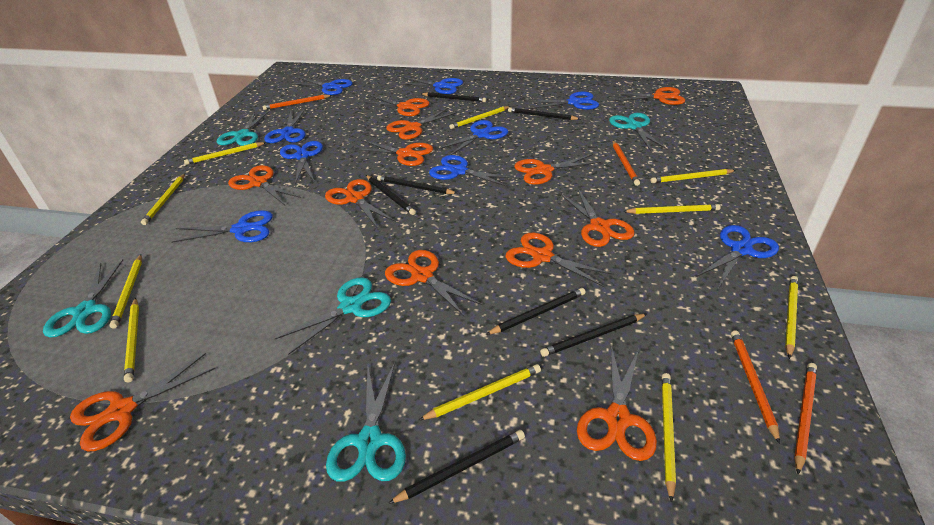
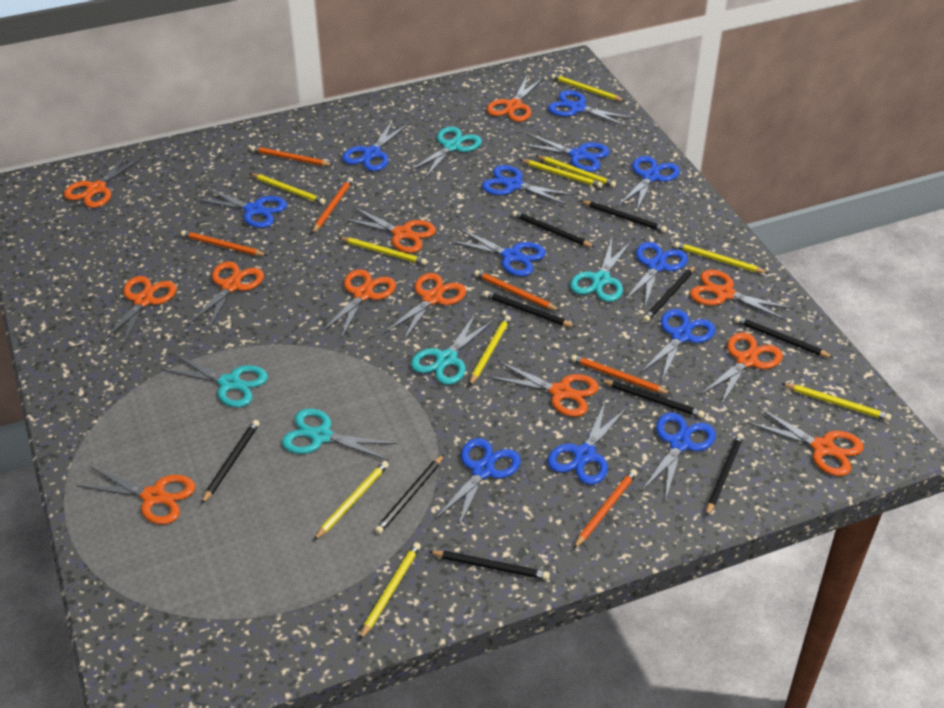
black pencil: 7 -> 10
blue scissors: 9 -> 12
orange pencil: 4 -> 6

